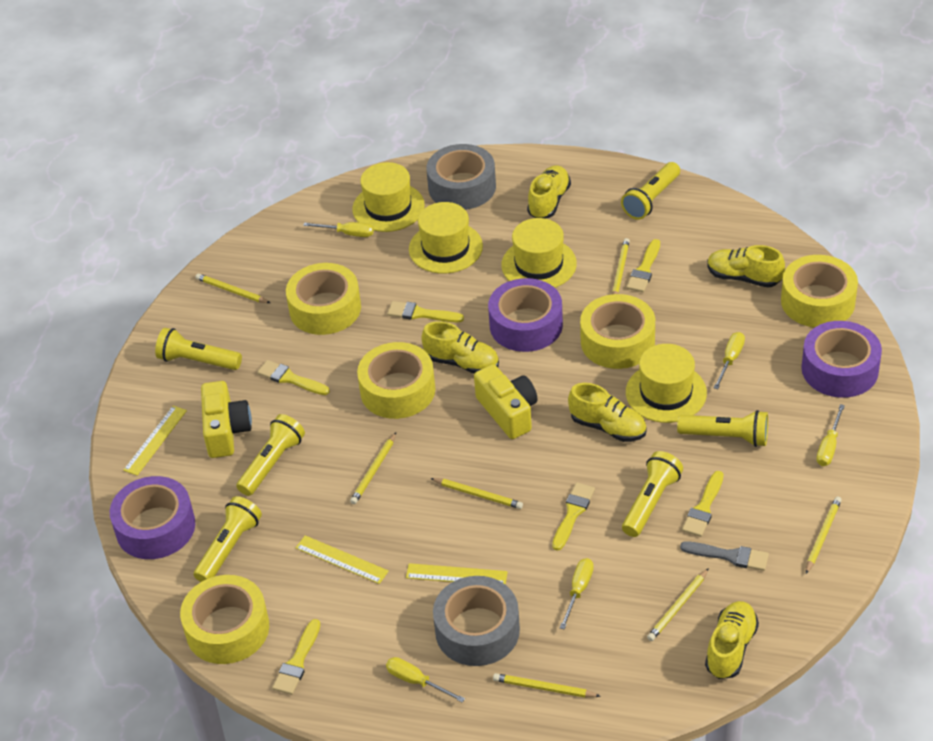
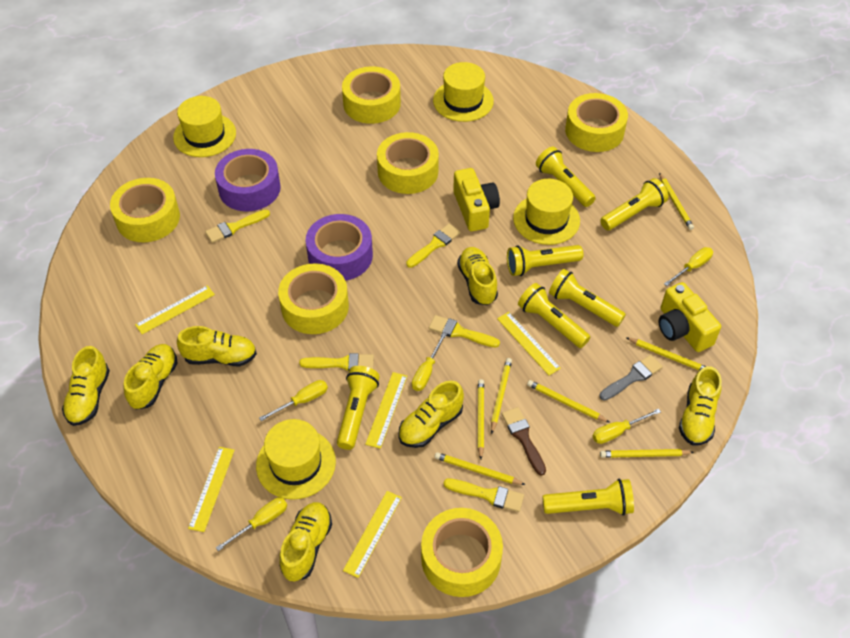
brown brush: 0 -> 1
grey tape: 2 -> 0
purple tape: 3 -> 2
yellow brush: 6 -> 5
yellow flashlight: 6 -> 7
yellow ruler: 3 -> 5
yellow shoe: 5 -> 7
yellow tape: 5 -> 6

